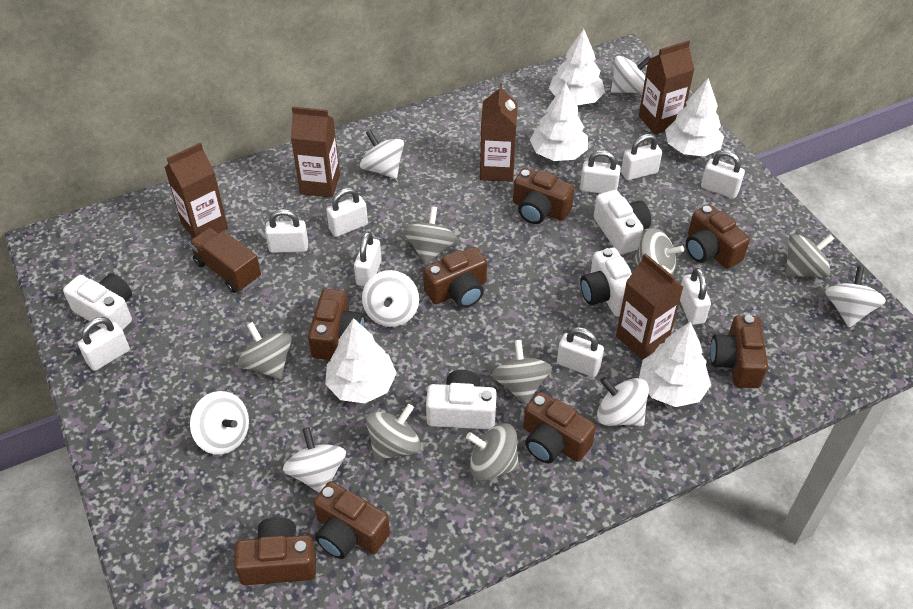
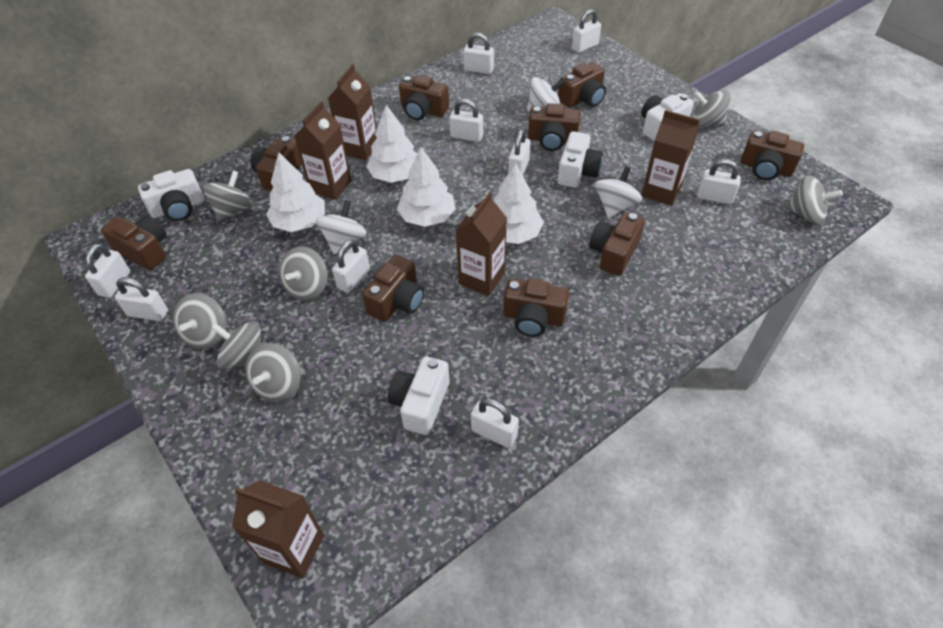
brown camera: 8 -> 9
brown truck: 1 -> 0
white spinning top: 7 -> 3
white tree: 5 -> 4

